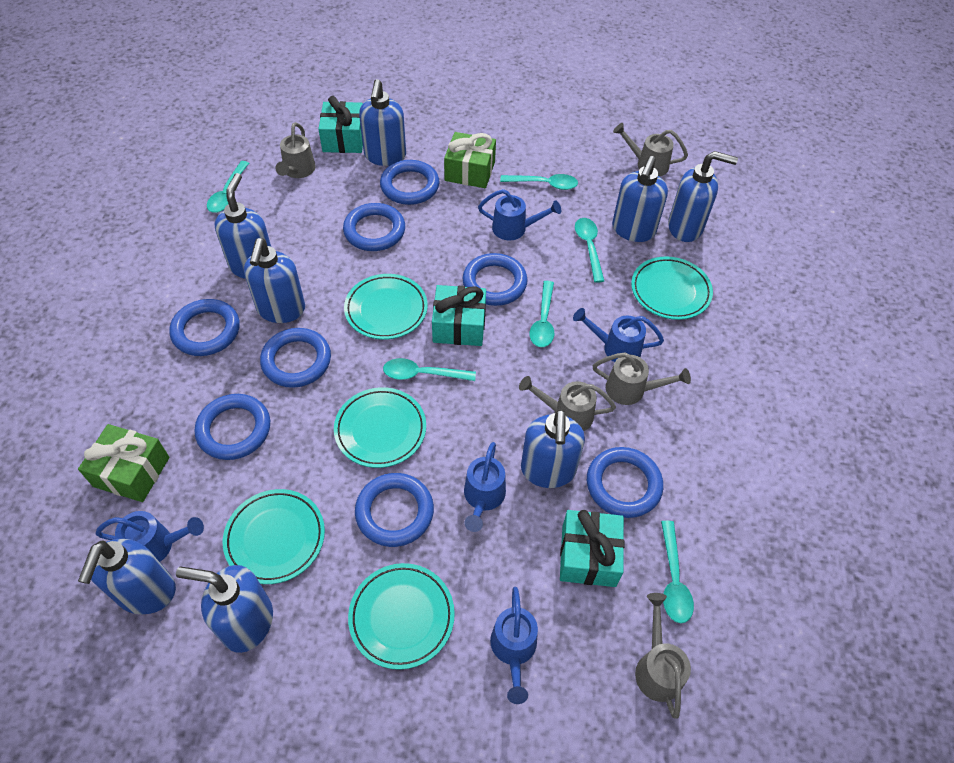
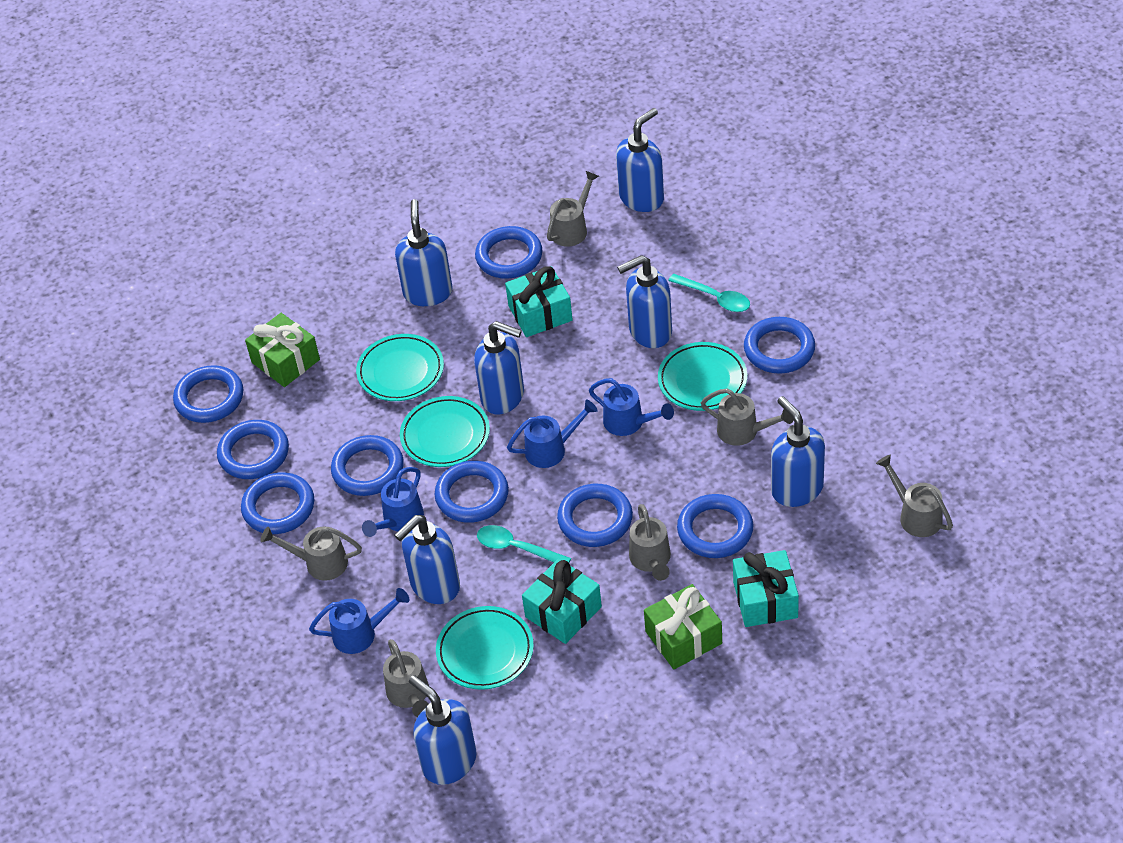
blue ring: 8 -> 9
blue soap dispenser: 8 -> 7
blue watering can: 5 -> 4
grey watering can: 5 -> 6
turquoise plate: 5 -> 4
turquoise spoon: 6 -> 2

